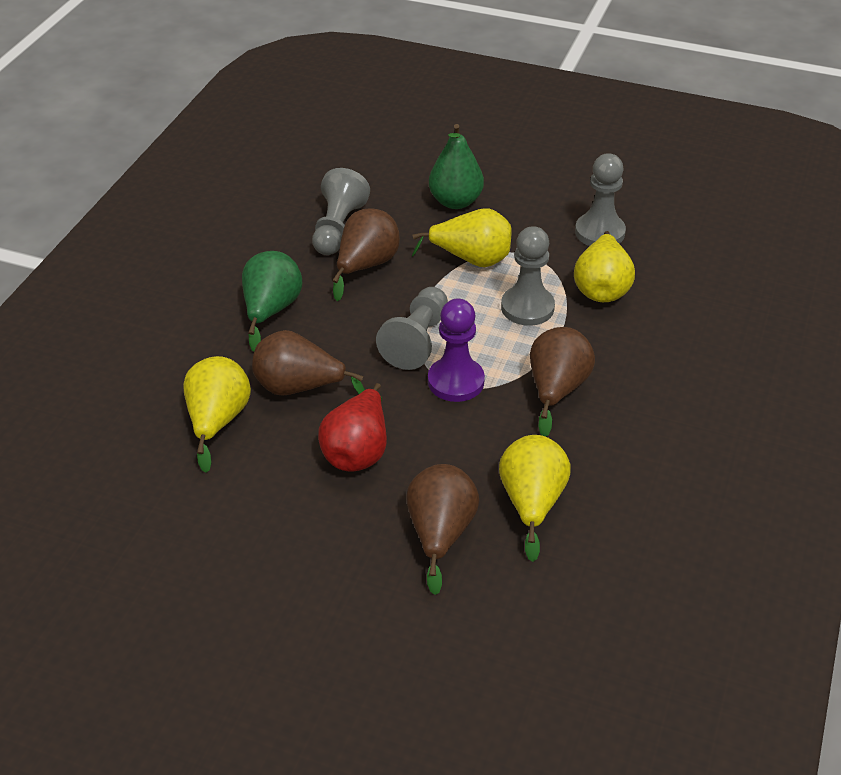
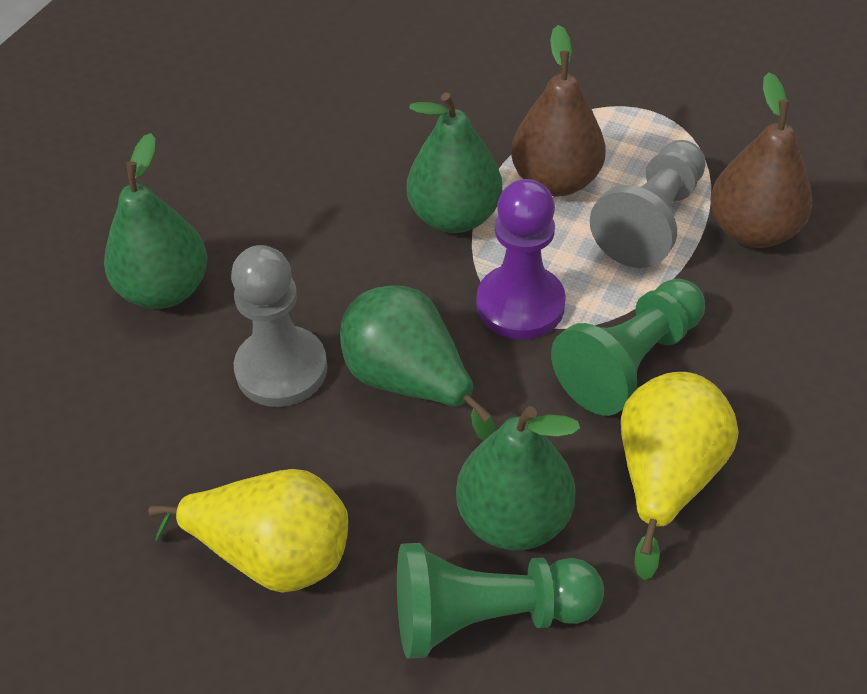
brown pear: 4 -> 2
green pawn: 0 -> 2
green pear: 2 -> 4
grey pawn: 4 -> 2
red pear: 1 -> 0
yellow pear: 4 -> 2

